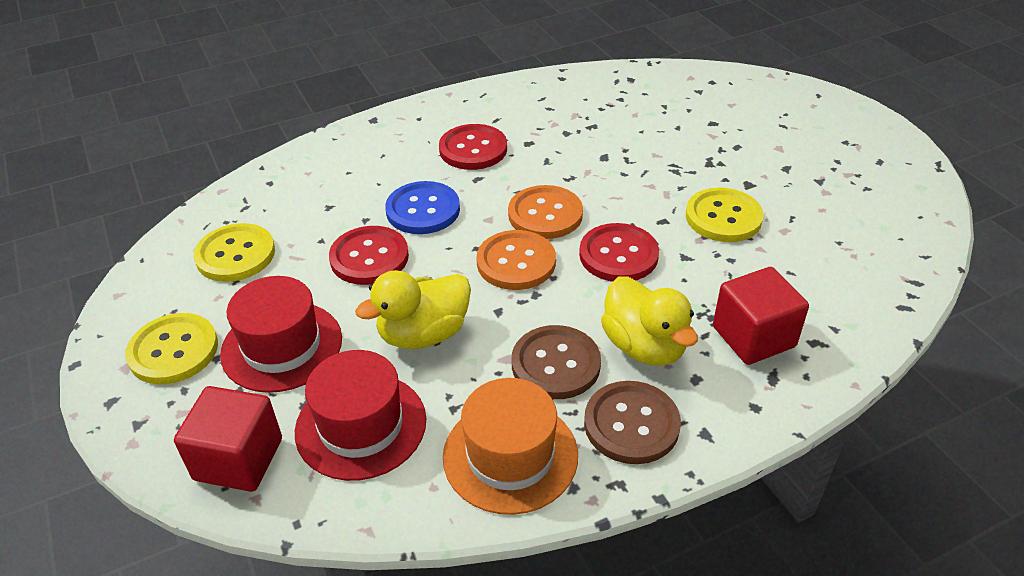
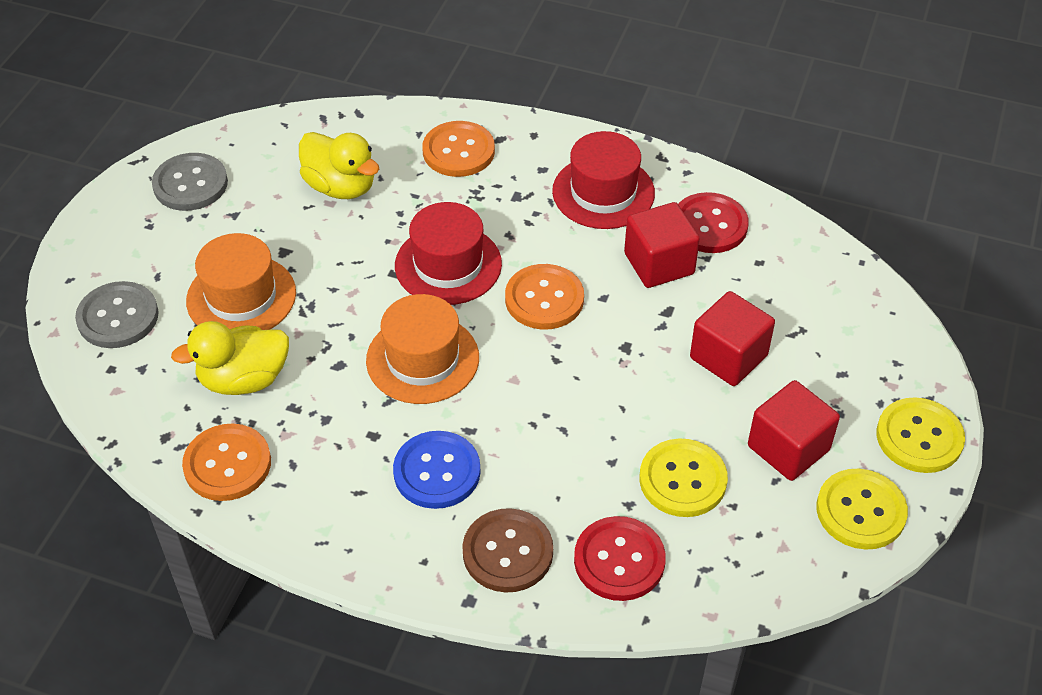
brown button: 2 -> 1
grey button: 0 -> 2
orange button: 2 -> 3
orange hat: 1 -> 2
red button: 3 -> 2
red cube: 2 -> 3

